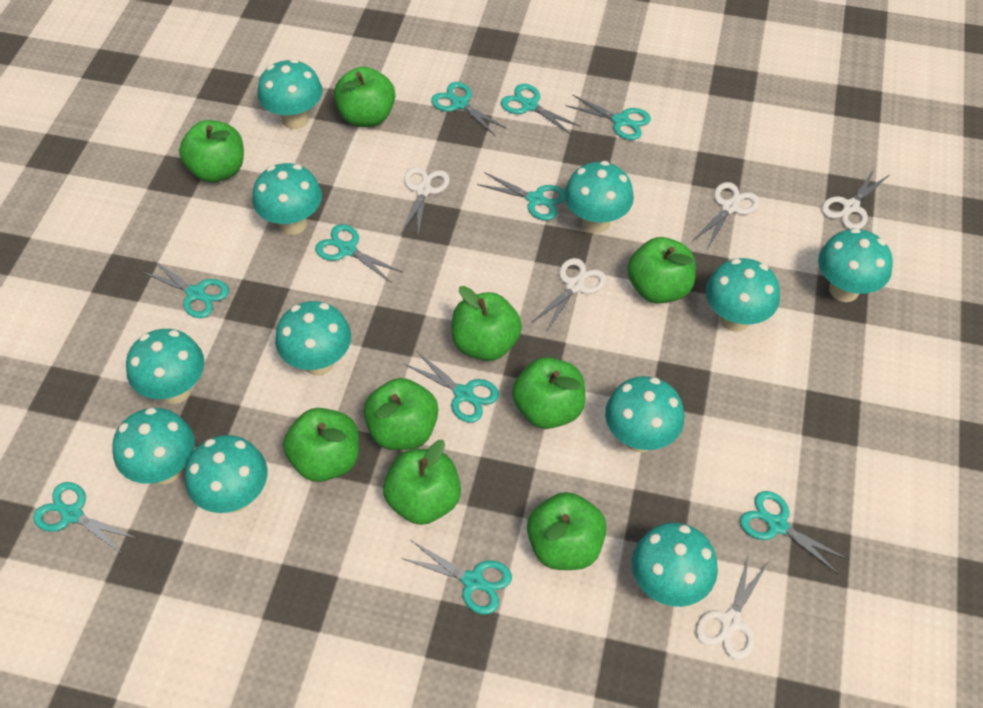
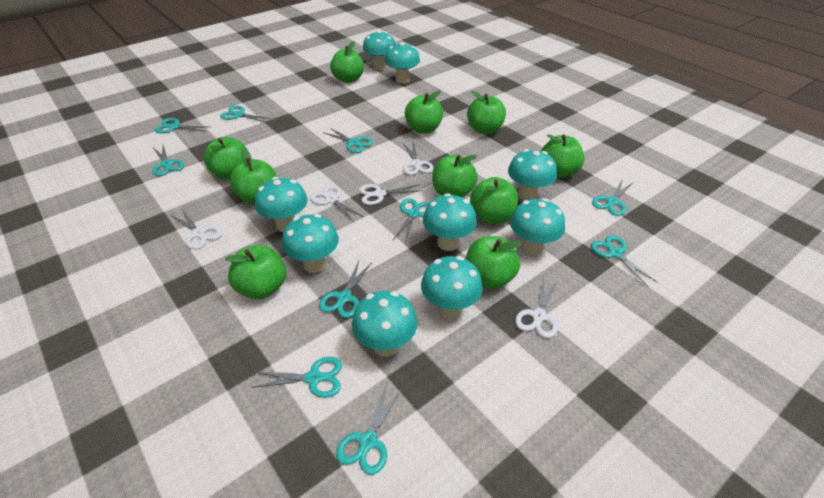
green apple: 9 -> 10
turquoise mushroom: 11 -> 9

